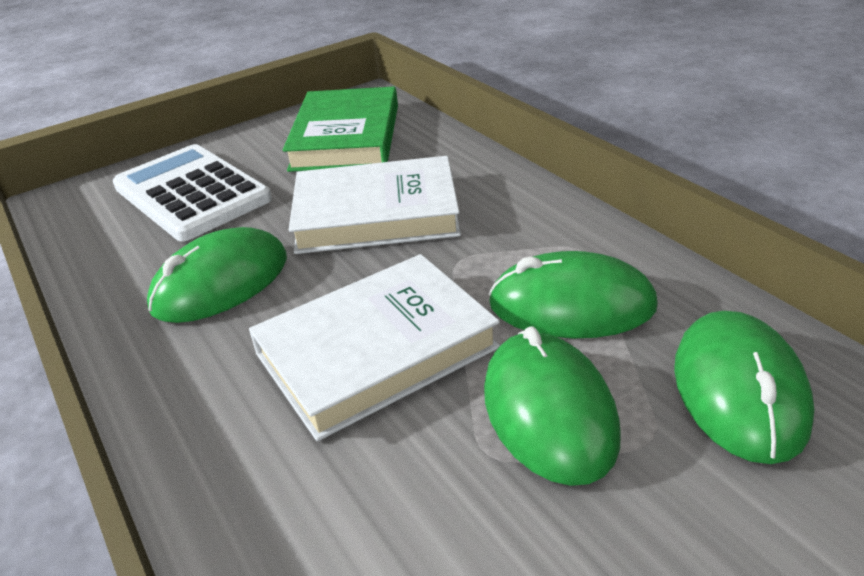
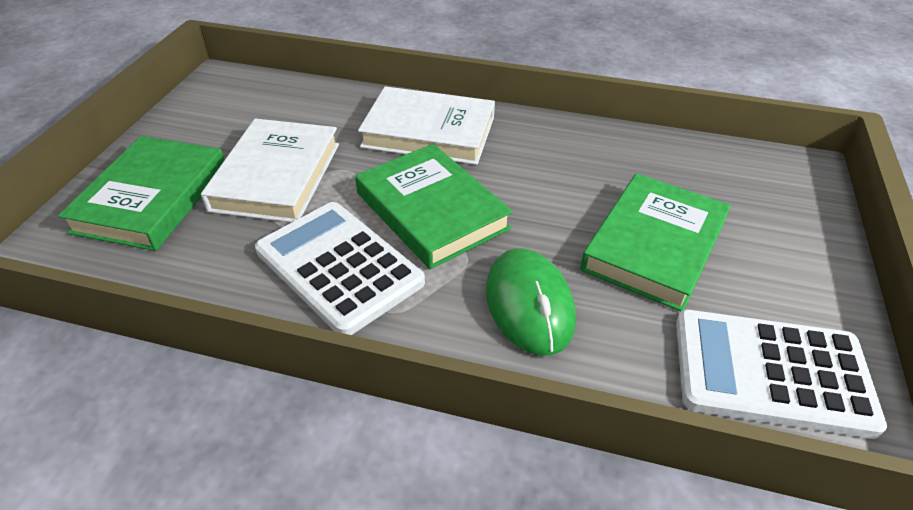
green book: 1 -> 3
green mouse: 4 -> 1
white calculator: 1 -> 2

